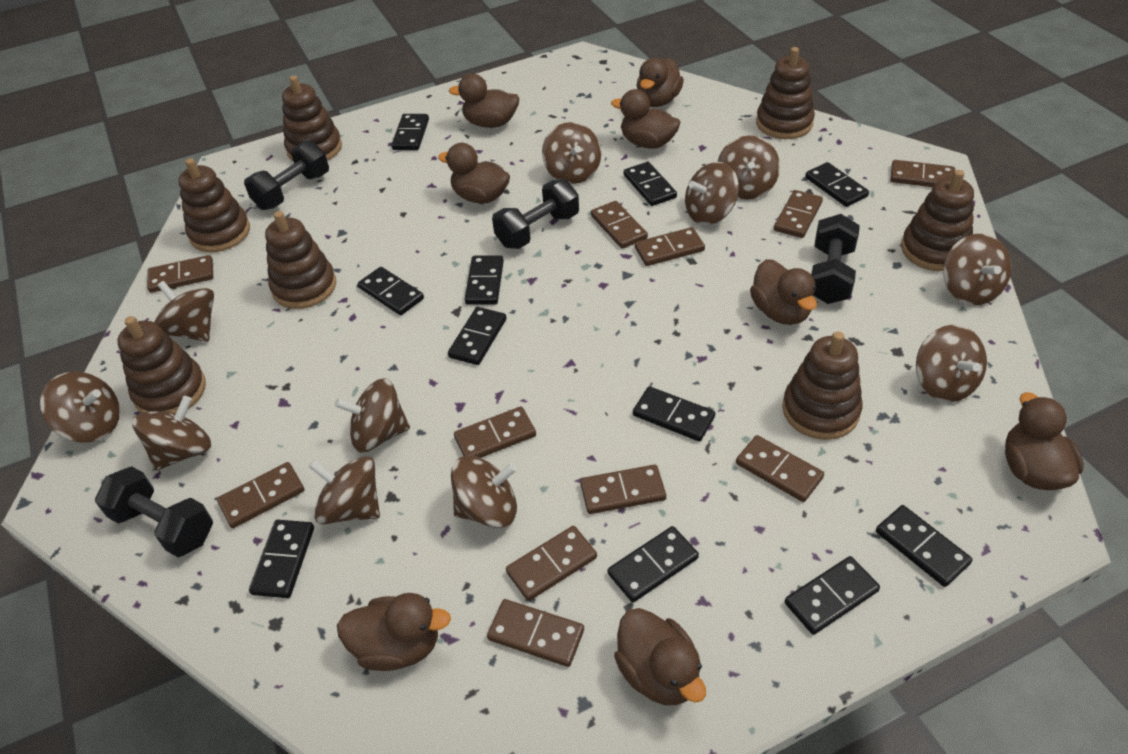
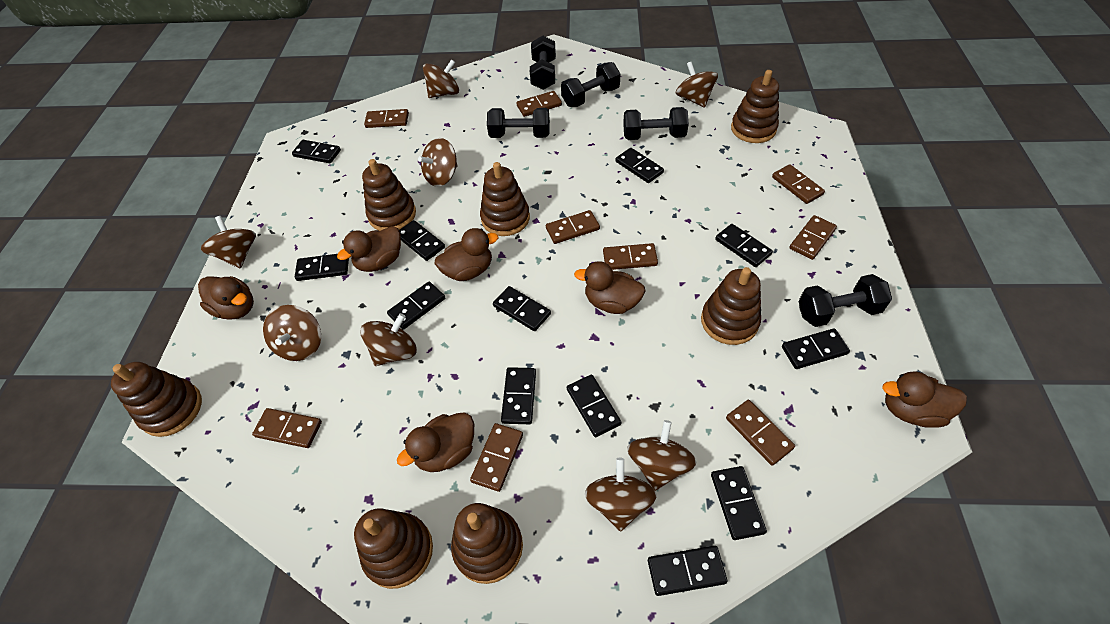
black domino: 11 -> 12
black dumbbell: 4 -> 5
brown domino: 11 -> 9
brown duck: 8 -> 6
brown spinning top: 11 -> 8

